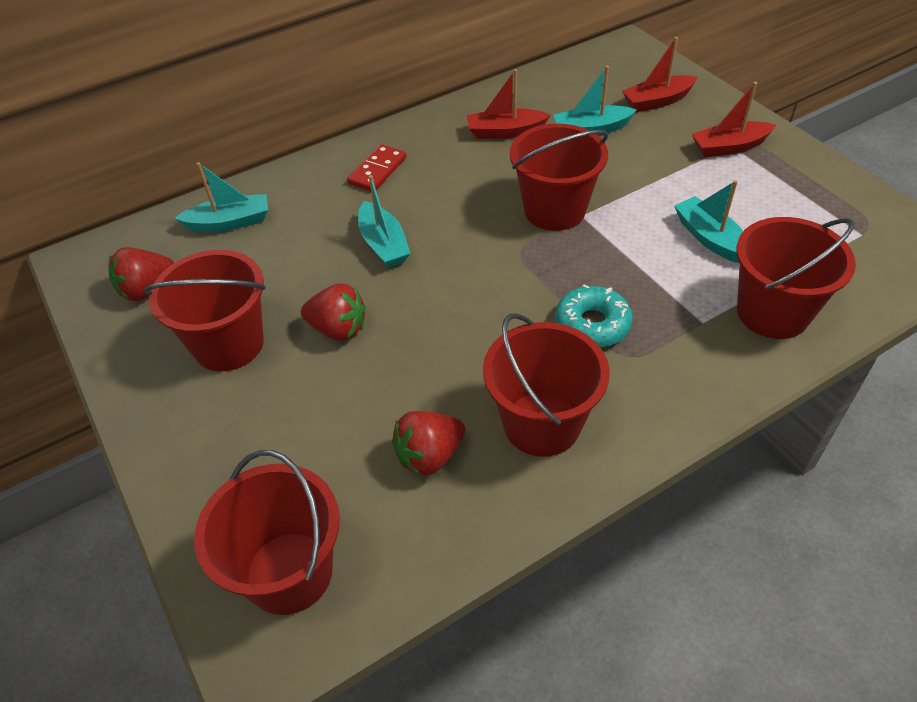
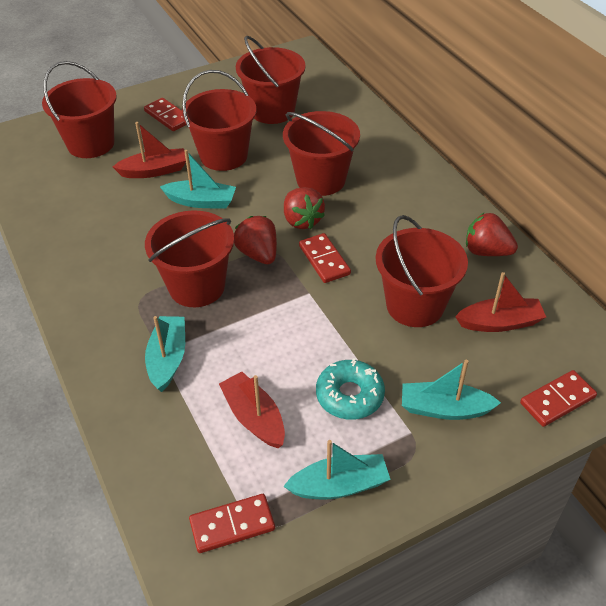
red bucket: 5 -> 6
red domino: 1 -> 4

